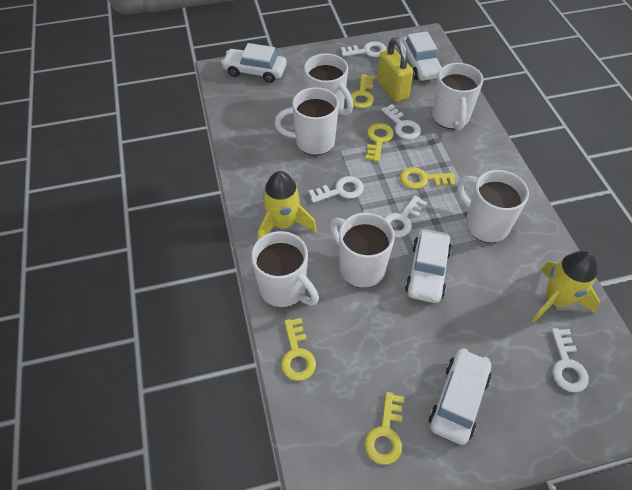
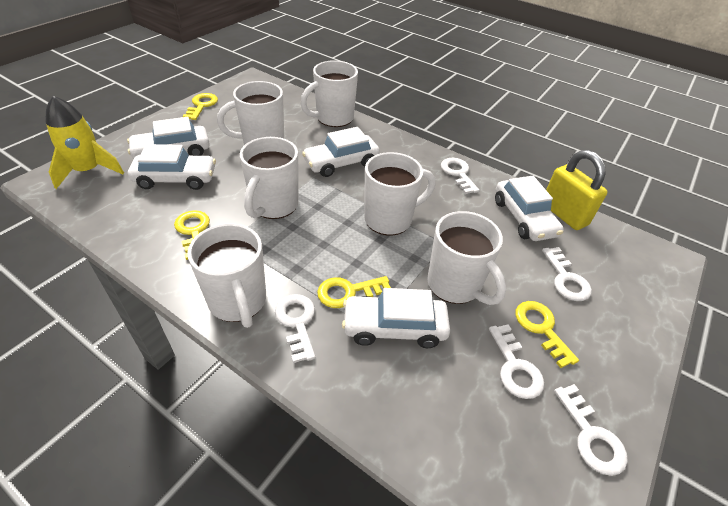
white car: 4 -> 5
yellow key: 5 -> 4
yellow rocket: 2 -> 1

